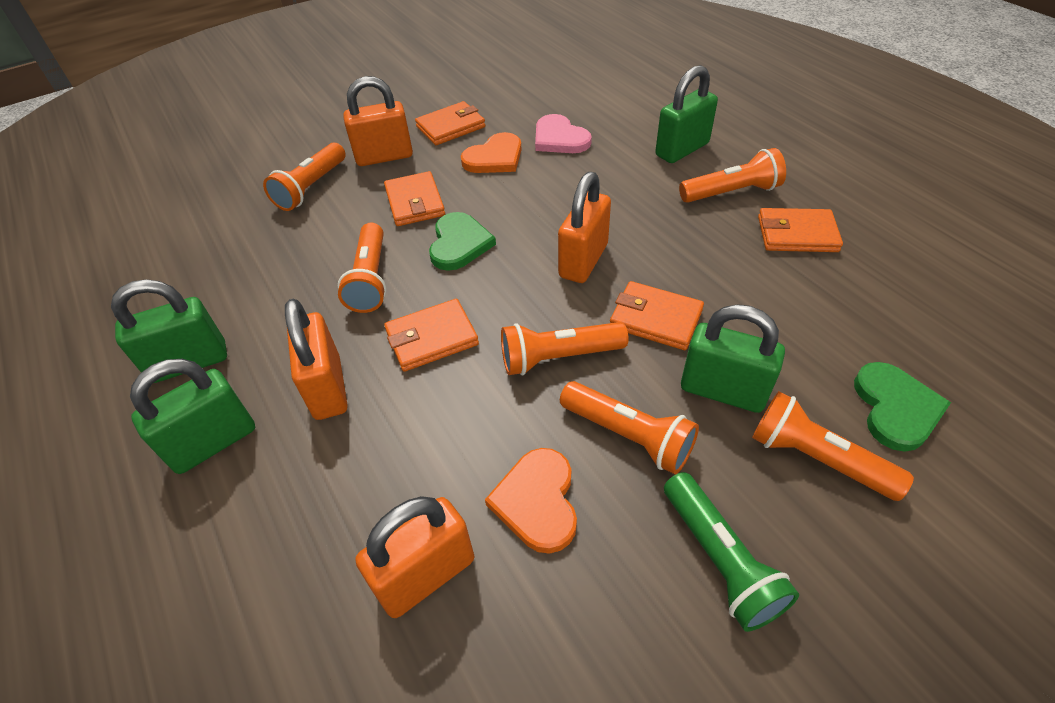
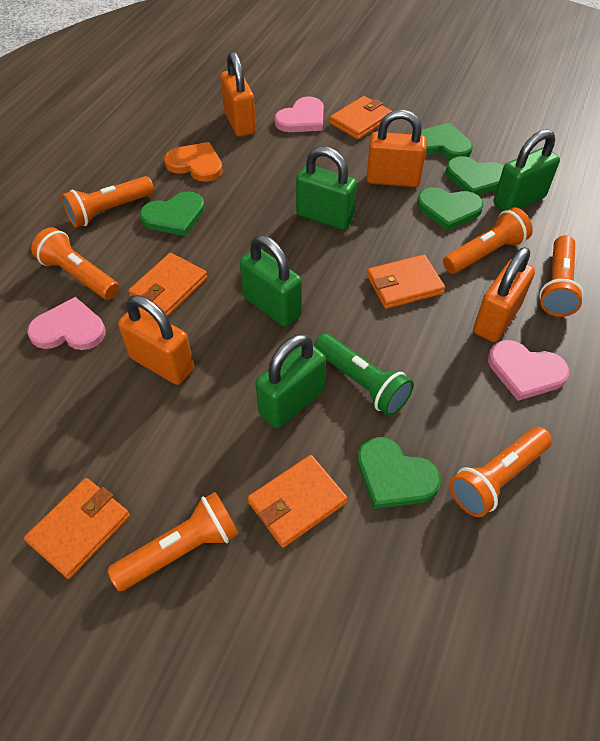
green heart: 2 -> 5
orange heart: 2 -> 1
pink heart: 1 -> 3

